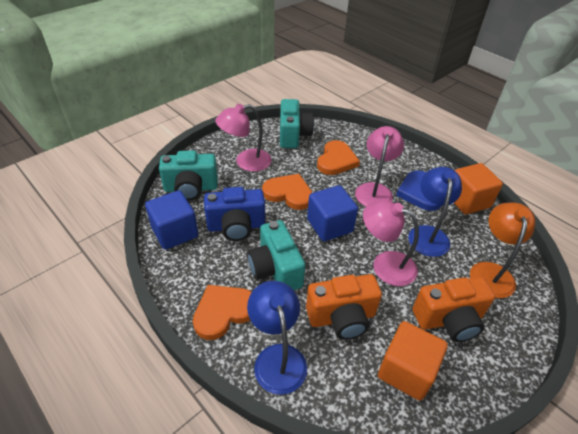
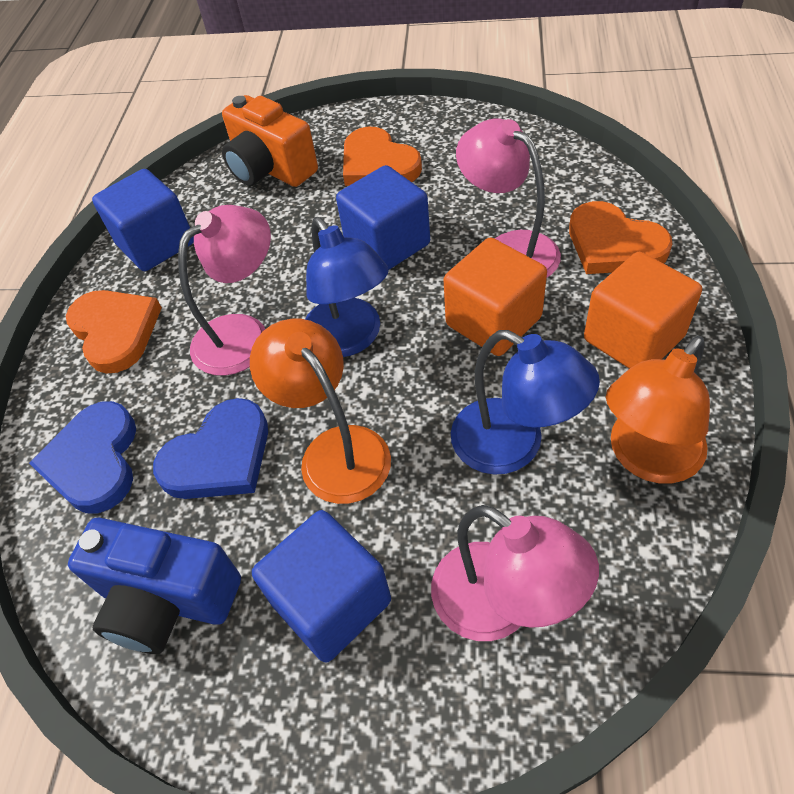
blue cube: 2 -> 3
blue heart: 1 -> 2
orange camera: 2 -> 1
orange lamp: 1 -> 2
turquoise camera: 3 -> 0

